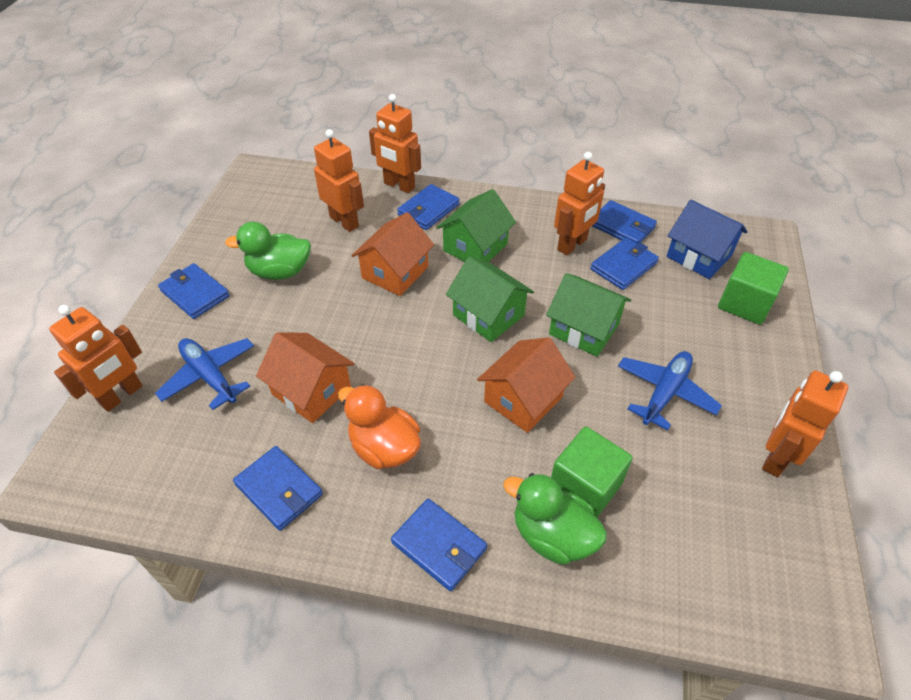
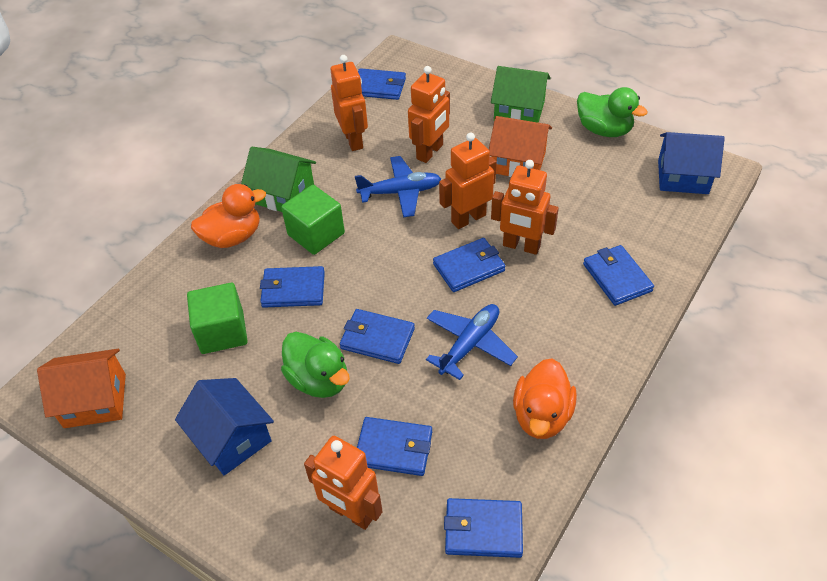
blue house: 1 -> 2
blue wallet: 6 -> 7
green house: 3 -> 2
orange duck: 1 -> 2
orange house: 3 -> 2

